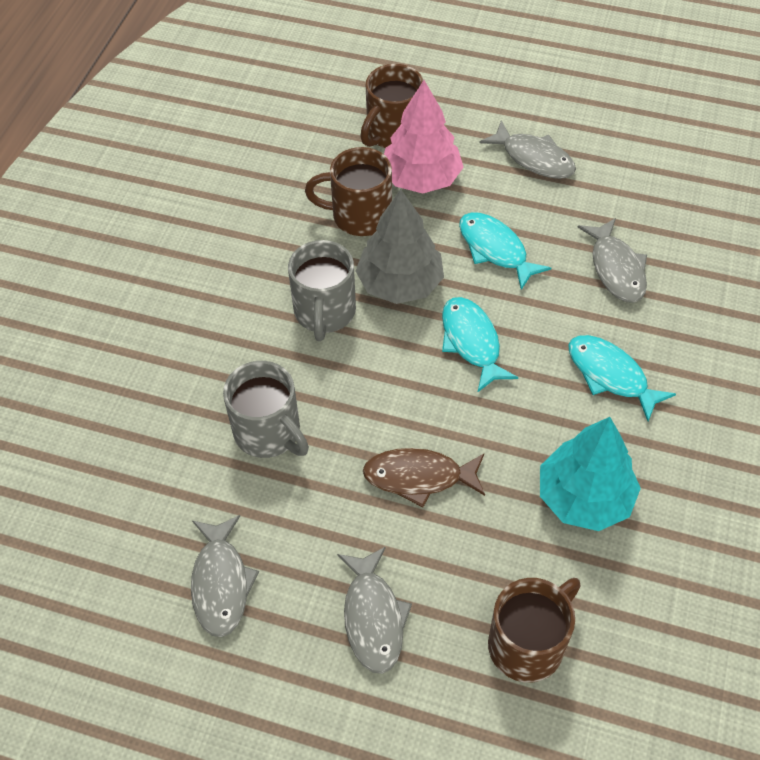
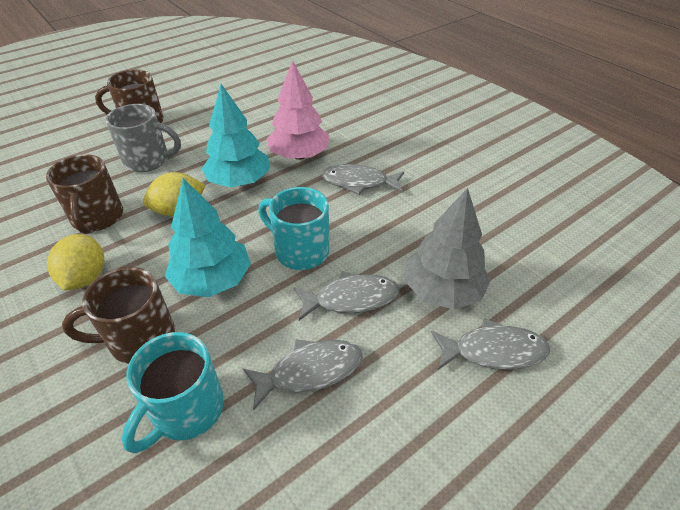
brown fish: 1 -> 0
grey mug: 2 -> 1
turquoise fish: 3 -> 0
turquoise mug: 0 -> 2
turquoise tree: 1 -> 2
yellow lemon: 0 -> 2

